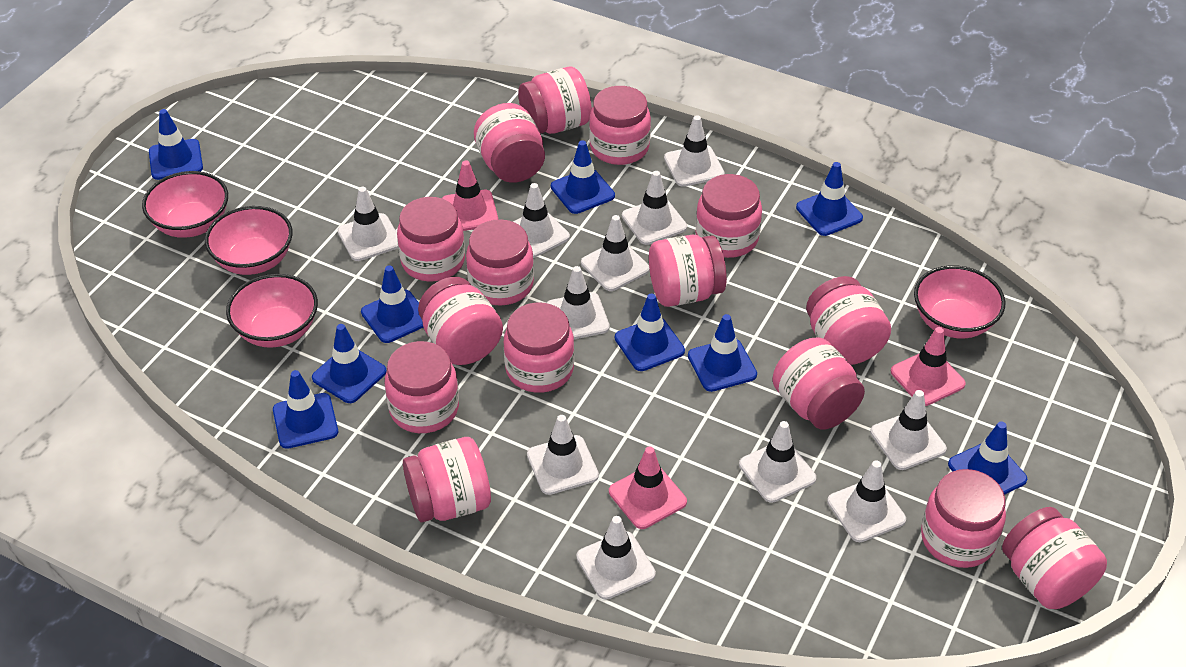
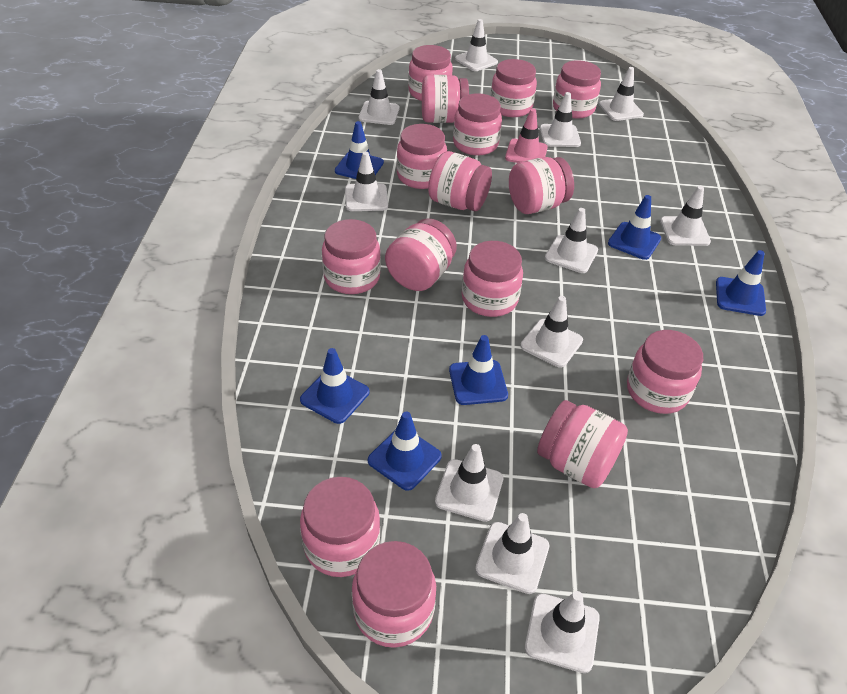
blue traffic cone: 9 -> 6
pink bowl: 4 -> 0
pink traffic cone: 3 -> 1

